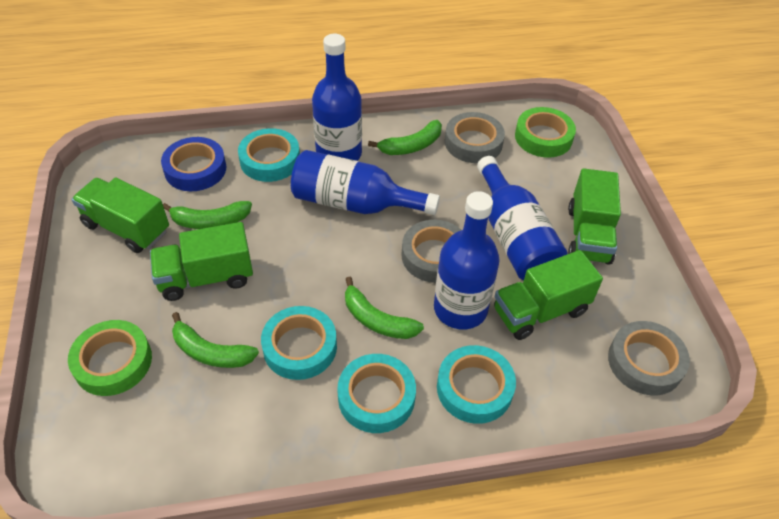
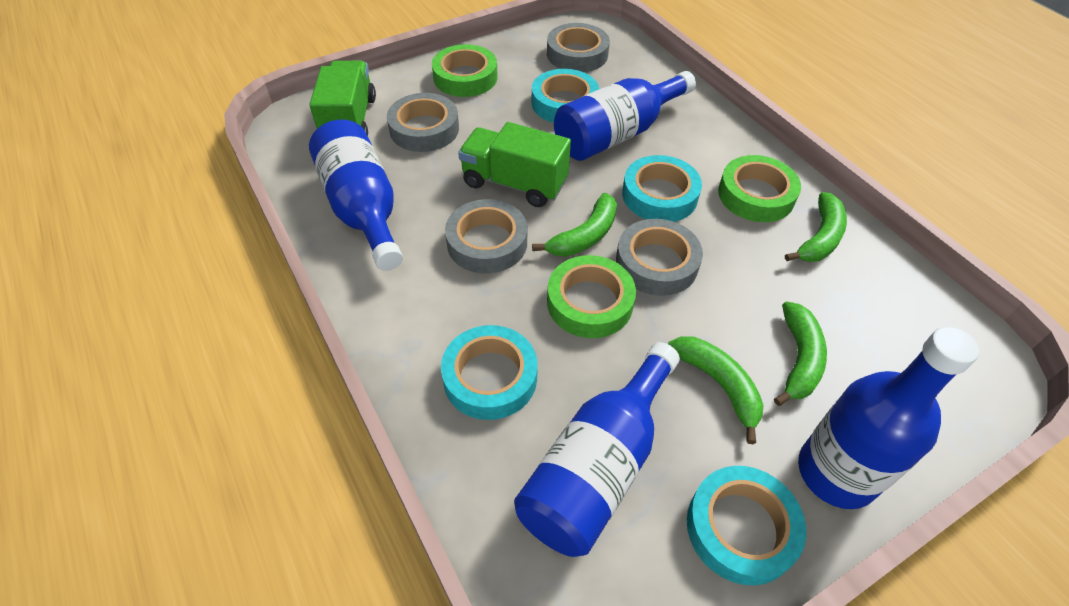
blue tape: 1 -> 0
green tape: 2 -> 3
green truck: 4 -> 2
grey tape: 3 -> 4

